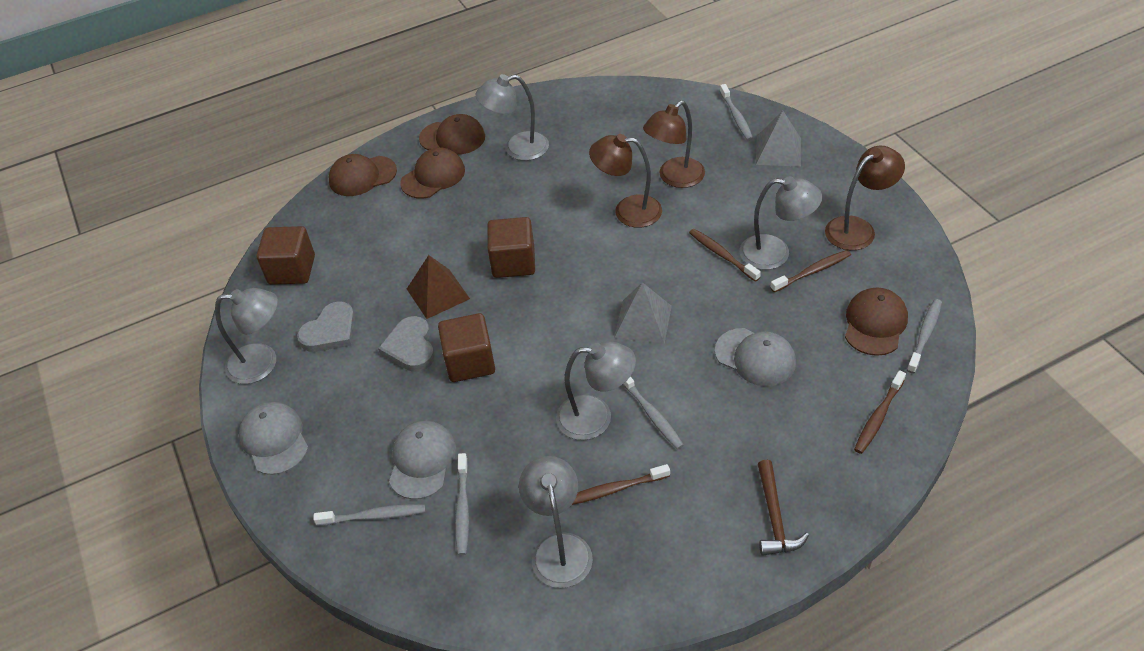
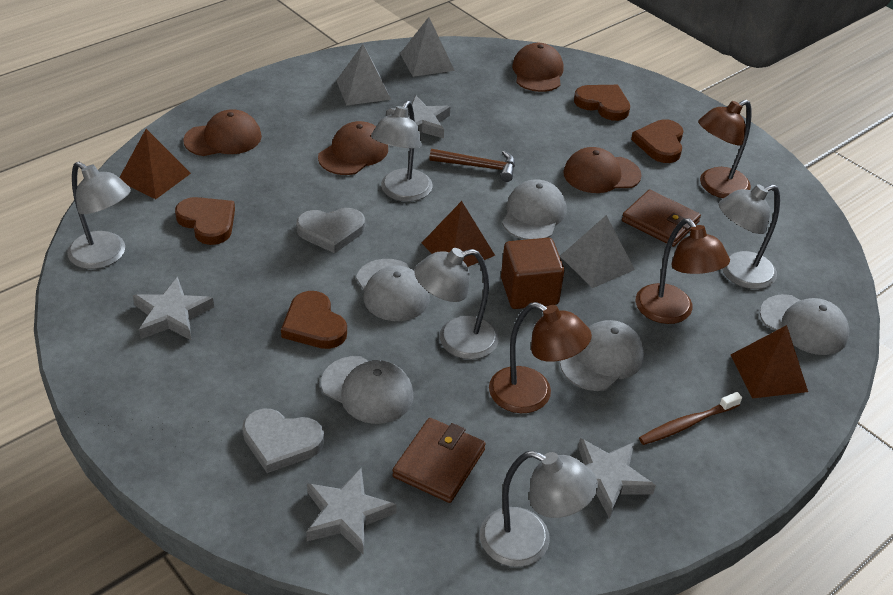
brown cube: 3 -> 1
brown heart: 0 -> 4
brown pyramid: 1 -> 3
brown toothbrush: 4 -> 1
brown wallet: 0 -> 2
grey cap: 3 -> 5
grey pyramid: 2 -> 3
grey star: 0 -> 4
grey toothbrush: 5 -> 0

